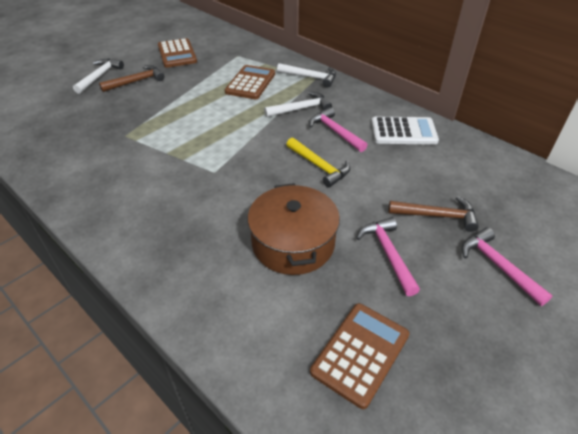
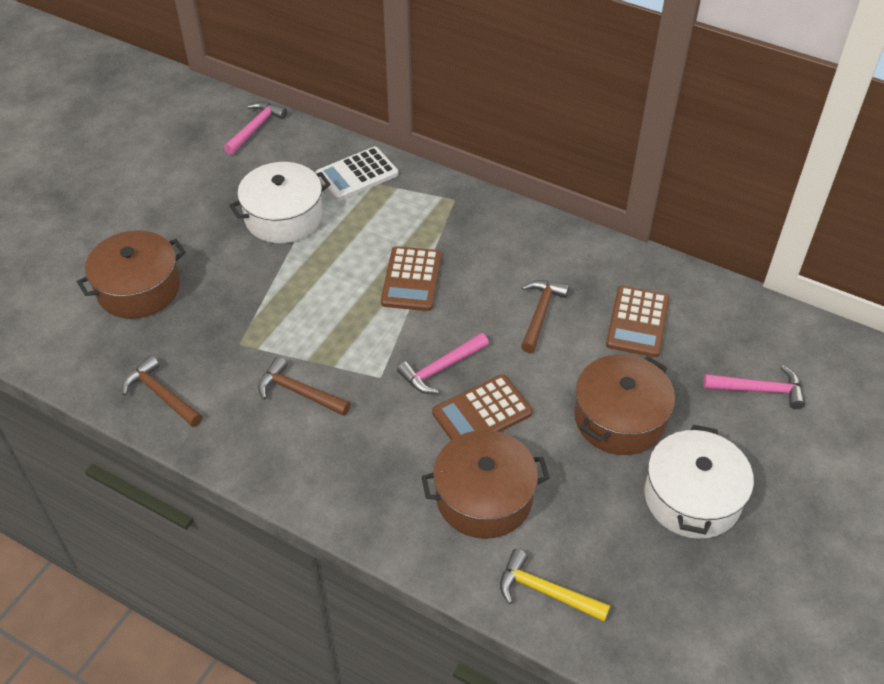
brown hammer: 2 -> 3
brown pot: 1 -> 3
white hammer: 3 -> 0
white pot: 0 -> 2

